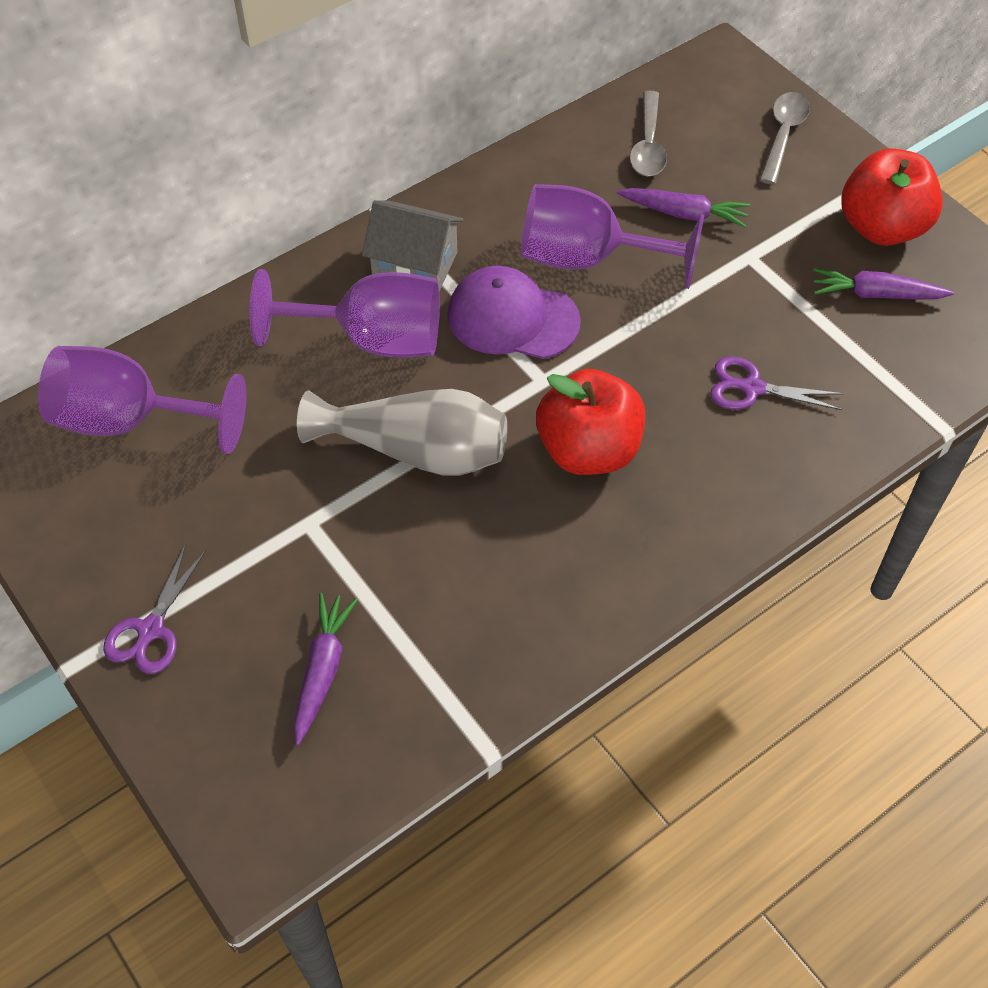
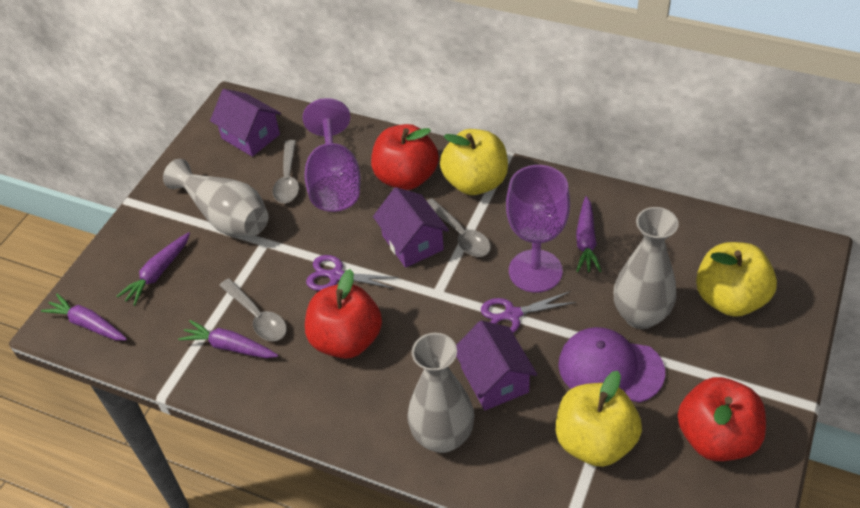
grey house: 1 -> 0
grey spoon: 2 -> 3
grey vase: 1 -> 3
purple carrot: 3 -> 4
purple goblet: 3 -> 2
purple house: 0 -> 3
red apple: 2 -> 3
yellow apple: 0 -> 3

